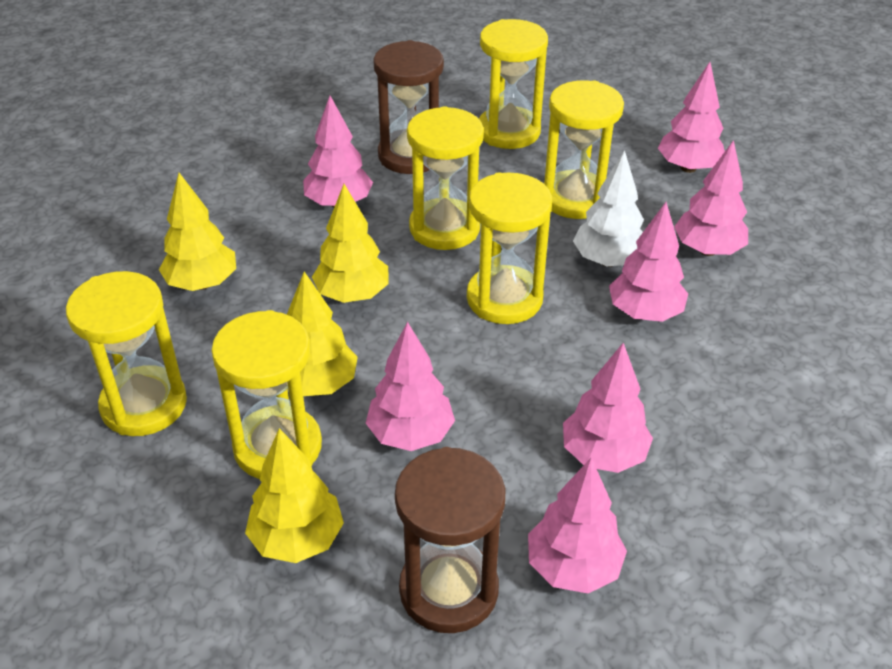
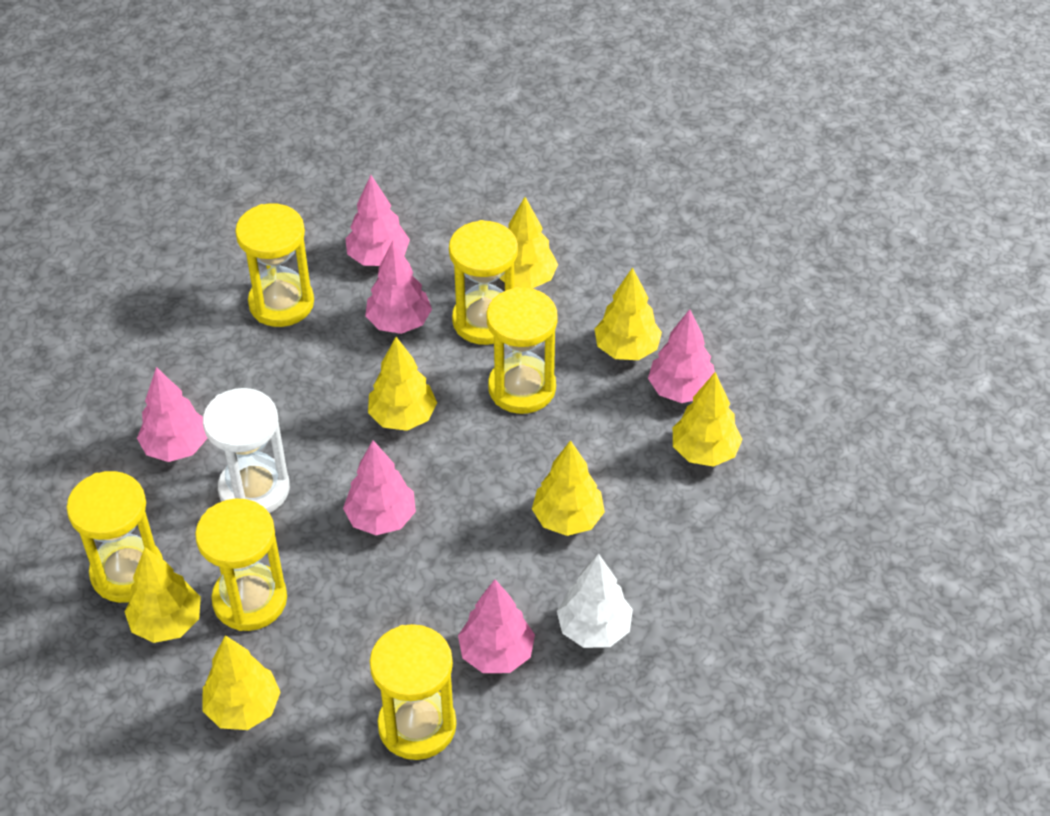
brown hourglass: 2 -> 0
pink tree: 7 -> 6
white hourglass: 0 -> 1
yellow tree: 4 -> 7

